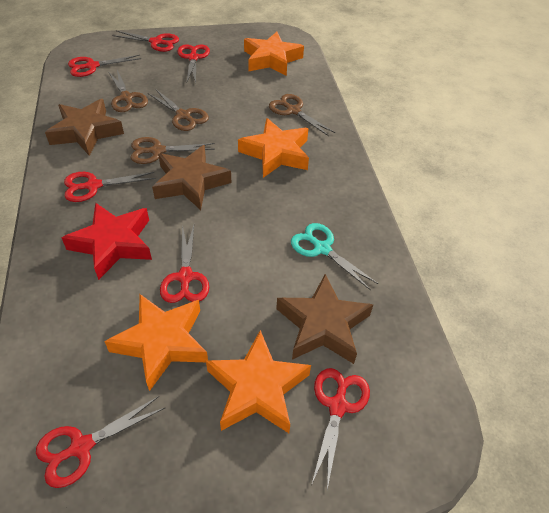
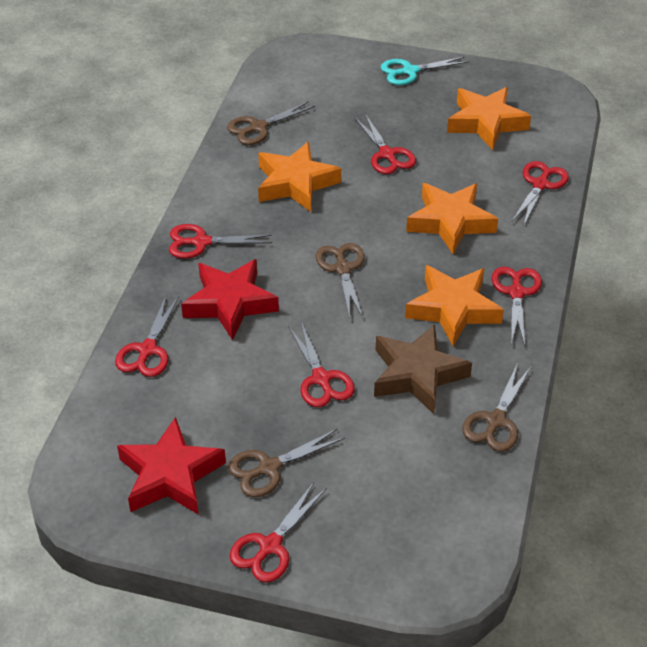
brown star: 3 -> 1
red star: 1 -> 2

